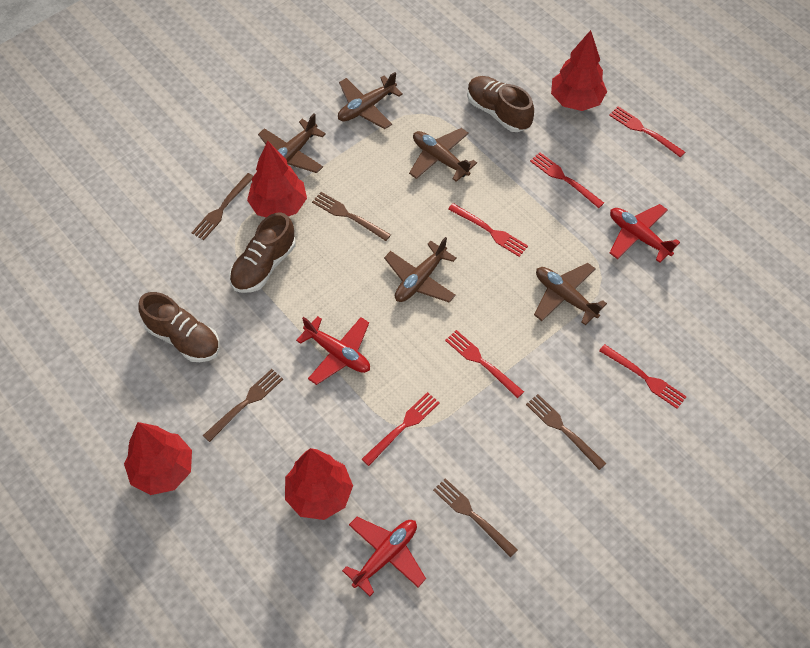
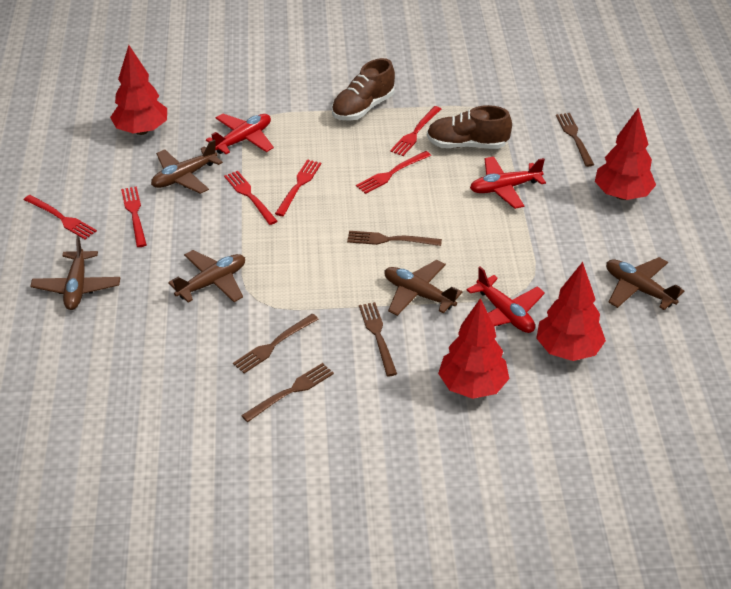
brown shoe: 3 -> 2

